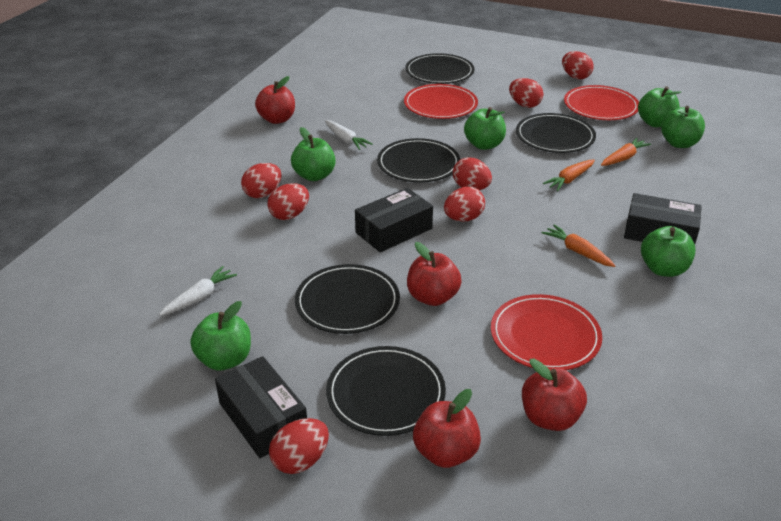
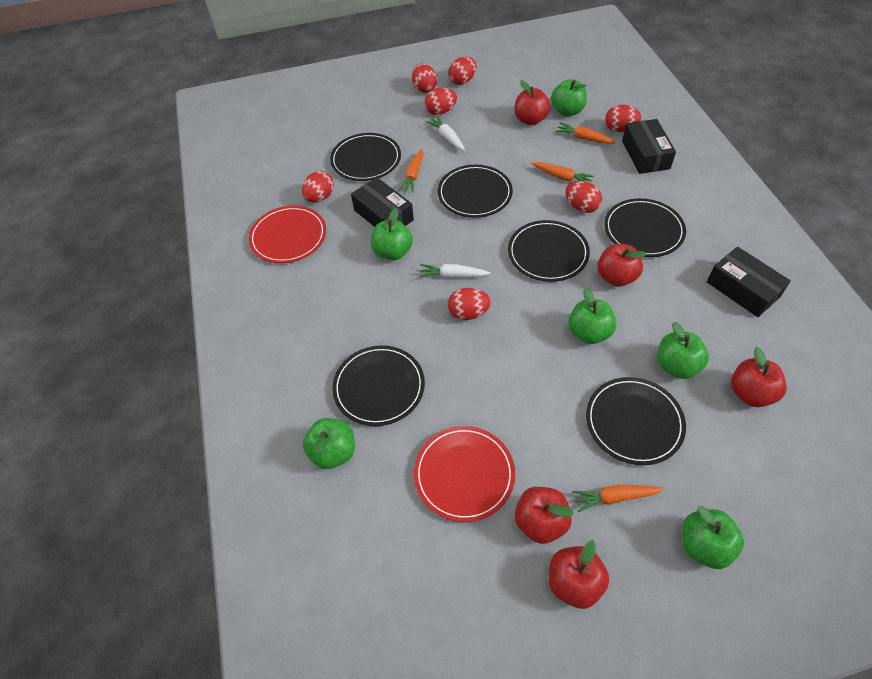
black plate: 5 -> 6
orange carrot: 3 -> 4
red apple: 4 -> 5
red plate: 3 -> 2

